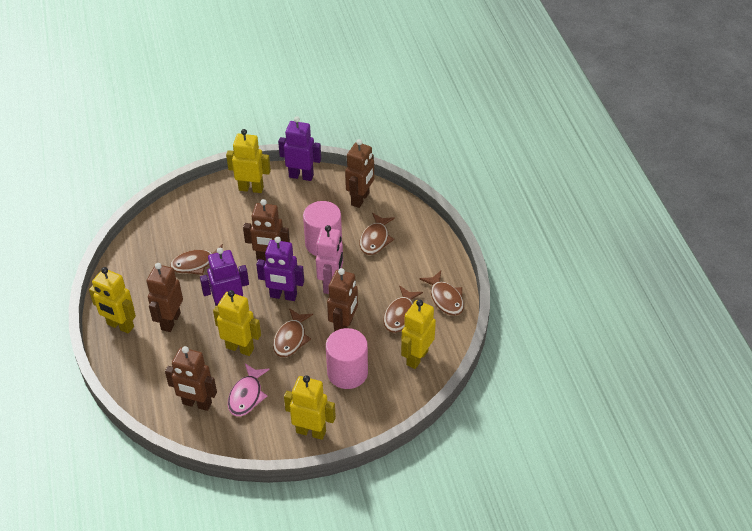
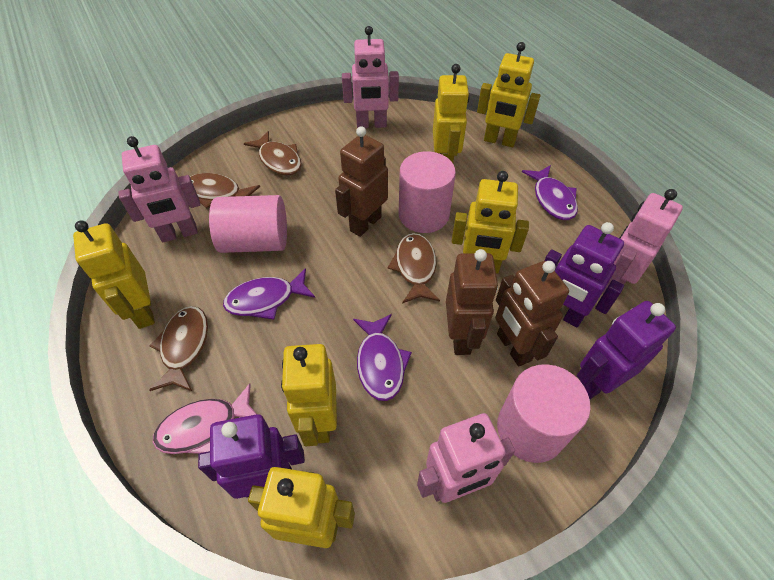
brown fish: 5 -> 4
brown robot: 5 -> 3
pink cylinder: 2 -> 3
pink robot: 1 -> 4
purple fish: 0 -> 3
yellow robot: 5 -> 6

